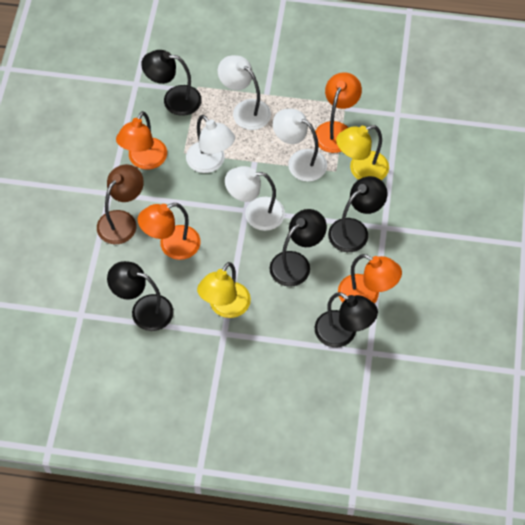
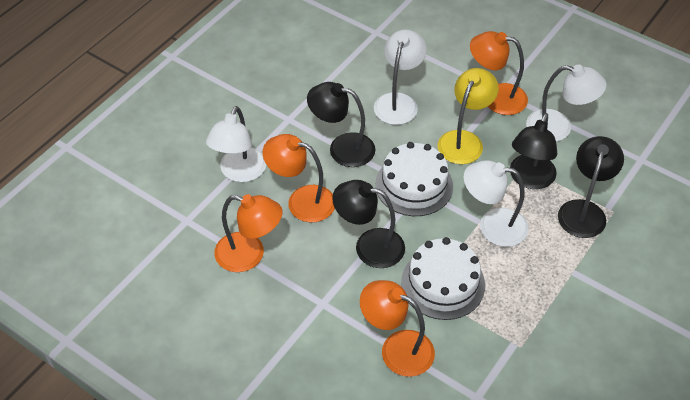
black lamp: 5 -> 4
brown lamp: 1 -> 0
white cake: 0 -> 2
yellow lamp: 2 -> 1

